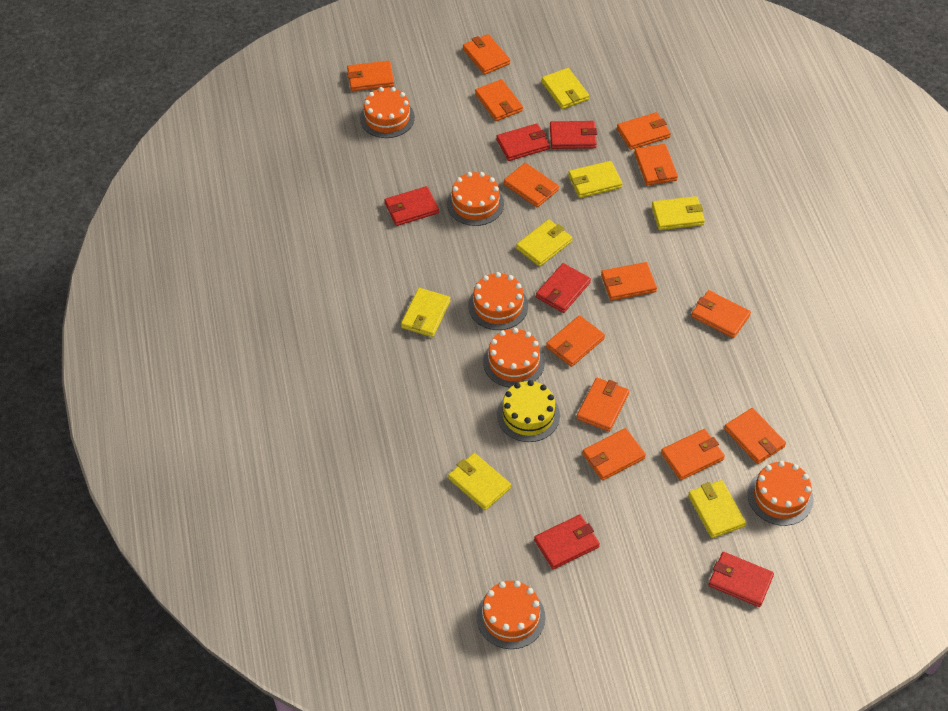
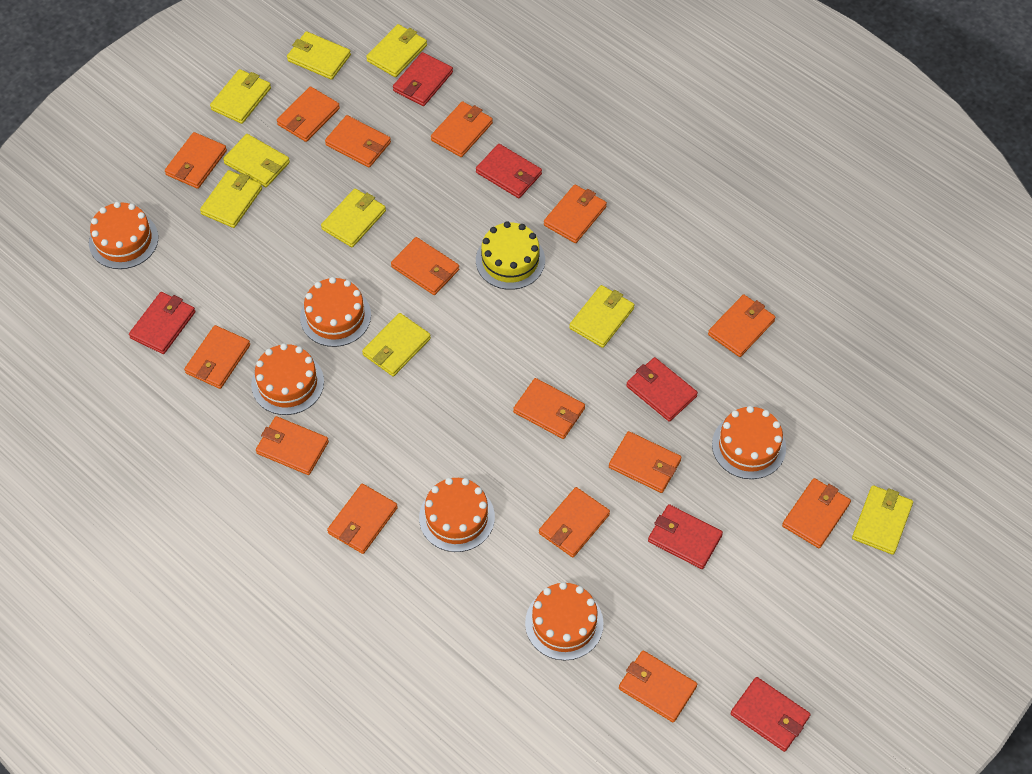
orange wallet: 13 -> 15
yellow wallet: 7 -> 9

